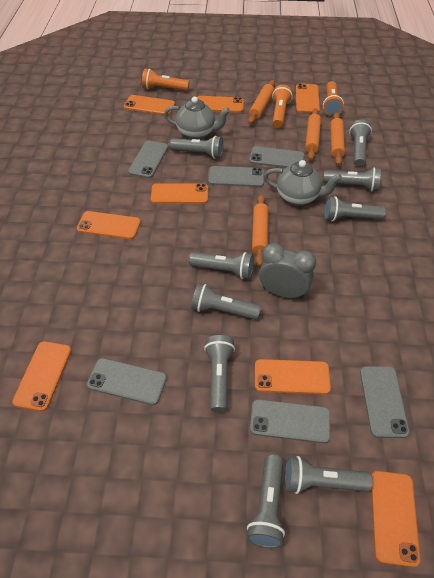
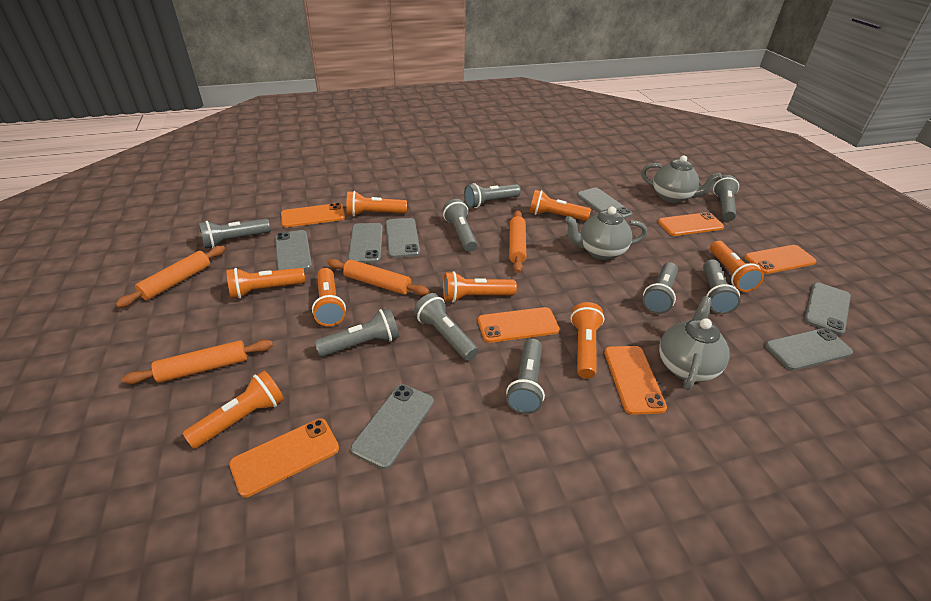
grey clock: 1 -> 0
grey phone: 6 -> 7
grey teapot: 2 -> 3
orange flashlight: 3 -> 8
orange phone: 8 -> 6

